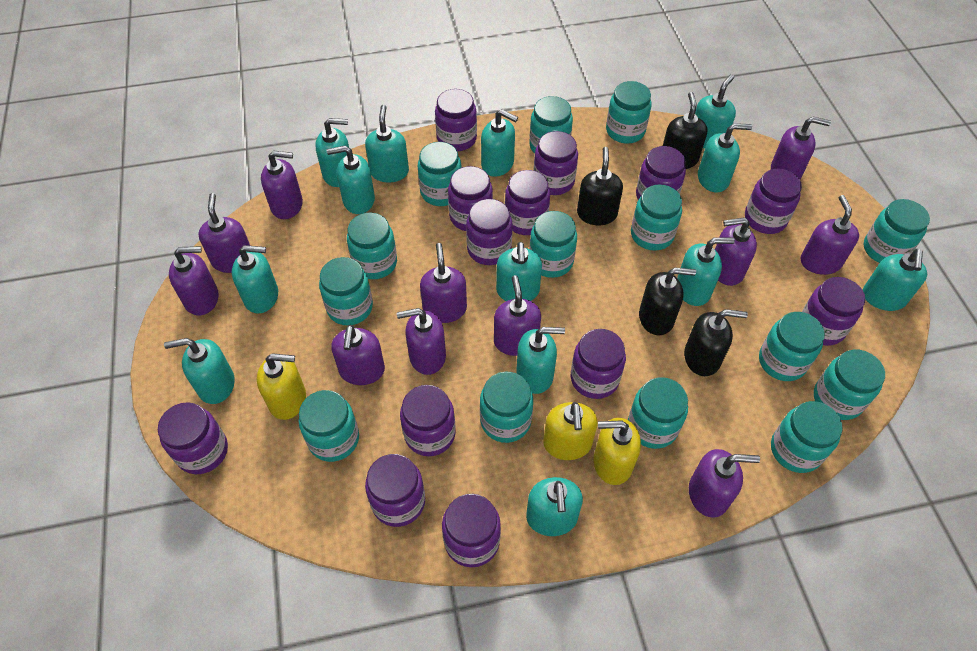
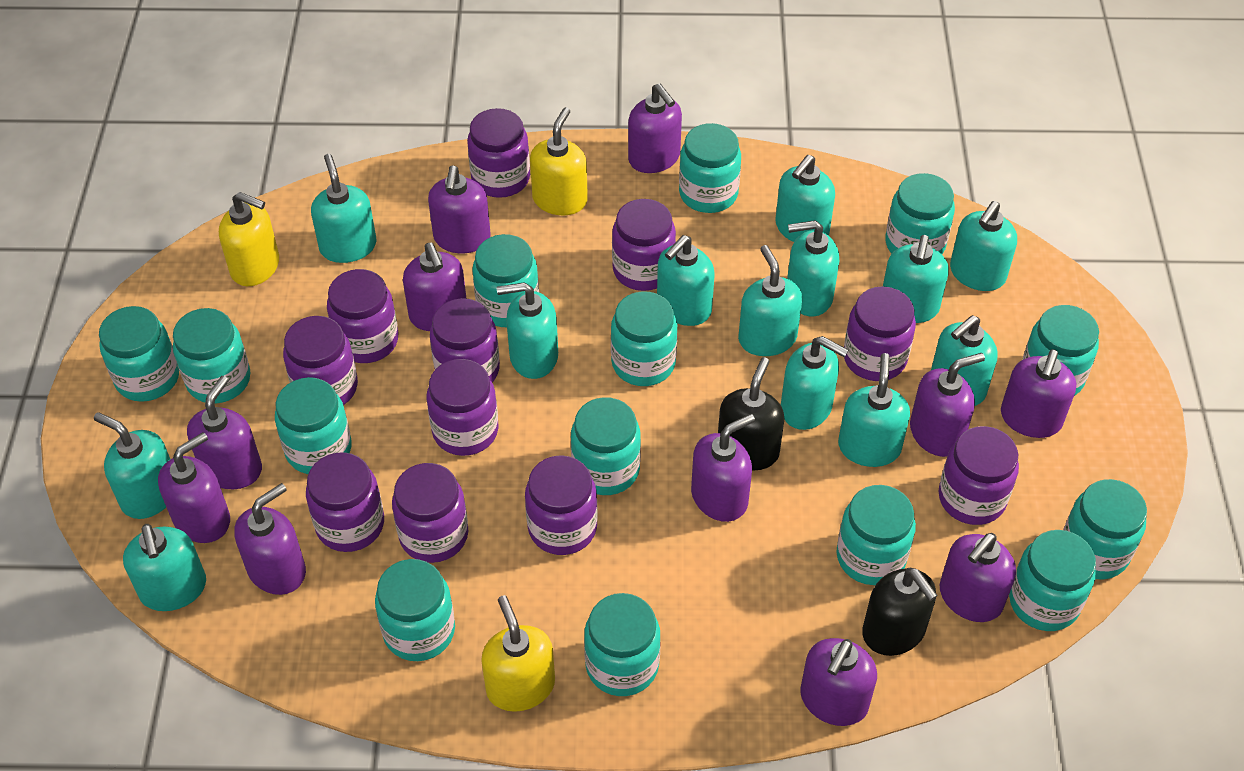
black soap dispenser: 4 -> 2
purple jar: 13 -> 11

